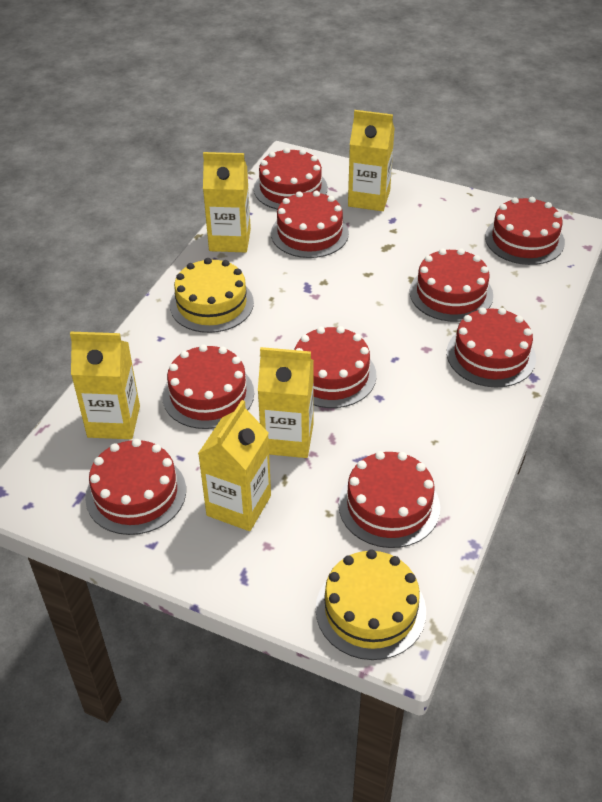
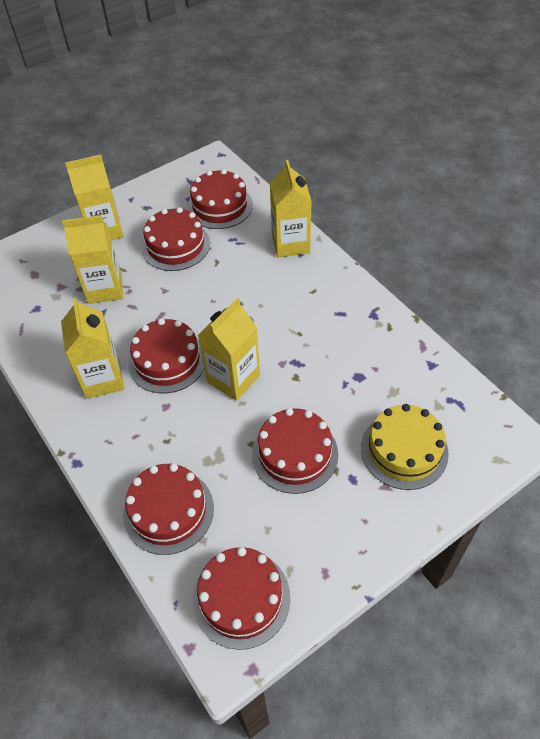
red cake: 9 -> 6
yellow cake: 2 -> 1

